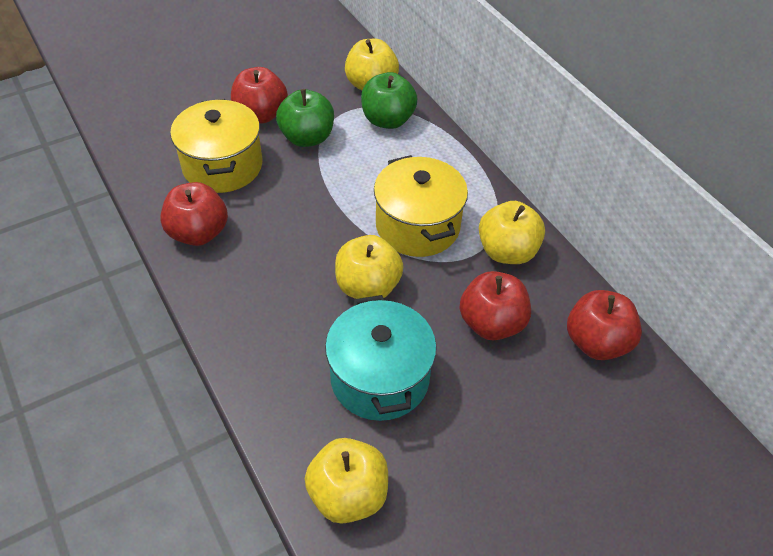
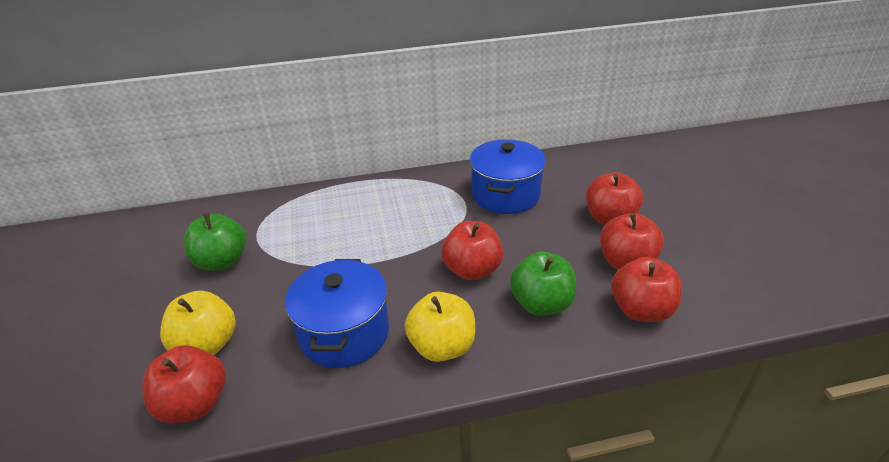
blue pot: 0 -> 2
red apple: 4 -> 5
turquoise pot: 1 -> 0
yellow apple: 4 -> 2
yellow pot: 2 -> 0

